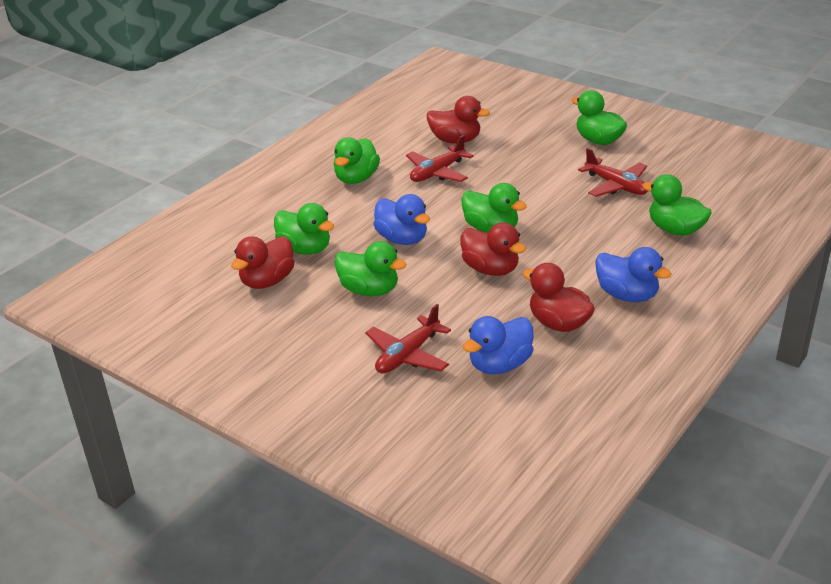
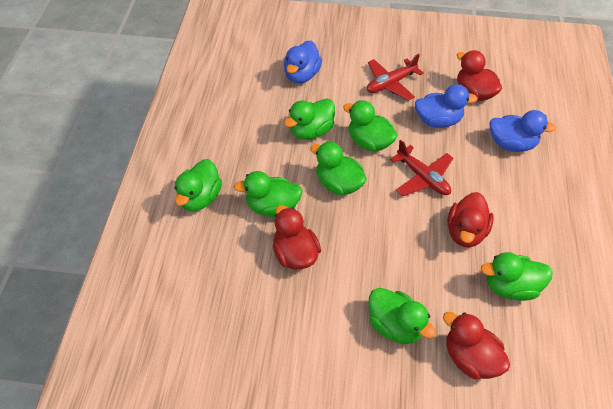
green duck: 6 -> 7
red plane: 3 -> 2

